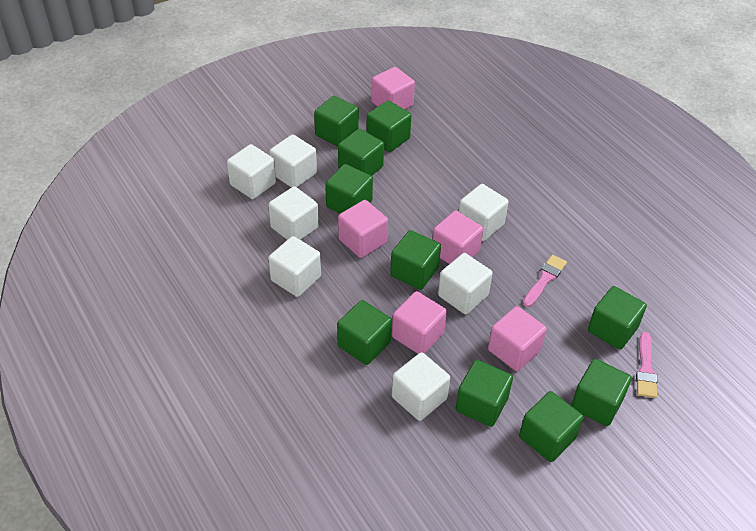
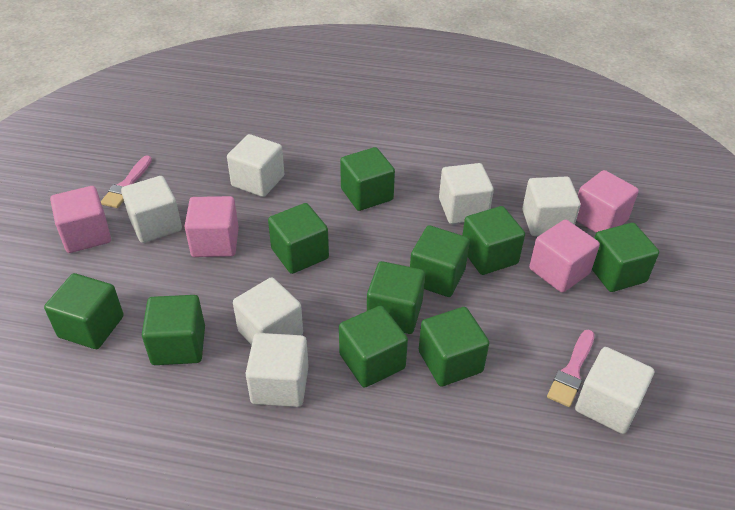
pink cube: 5 -> 4

